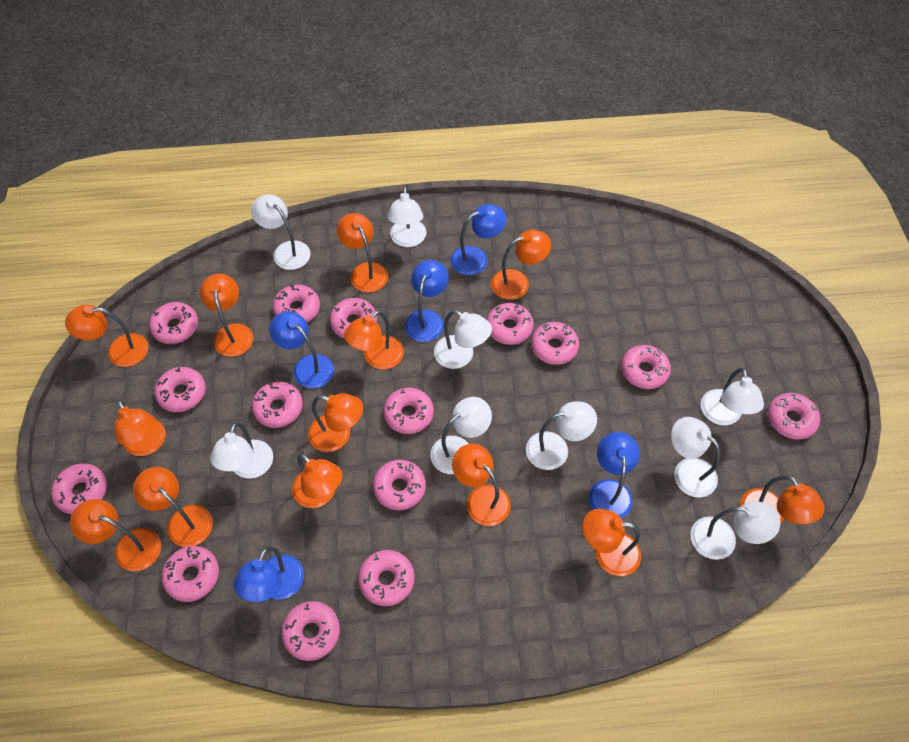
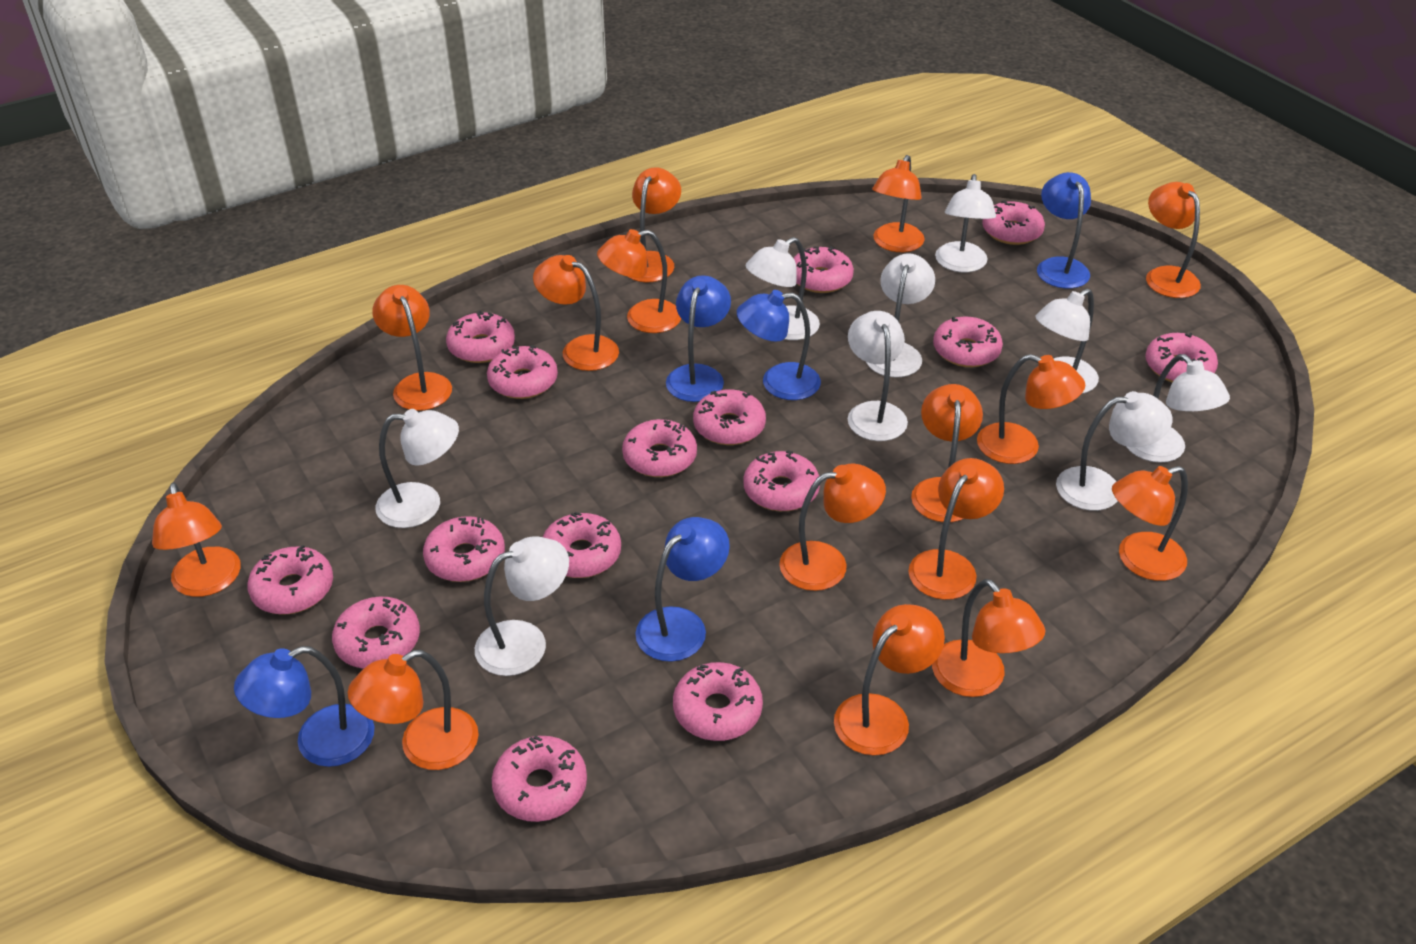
orange lamp: 13 -> 15

